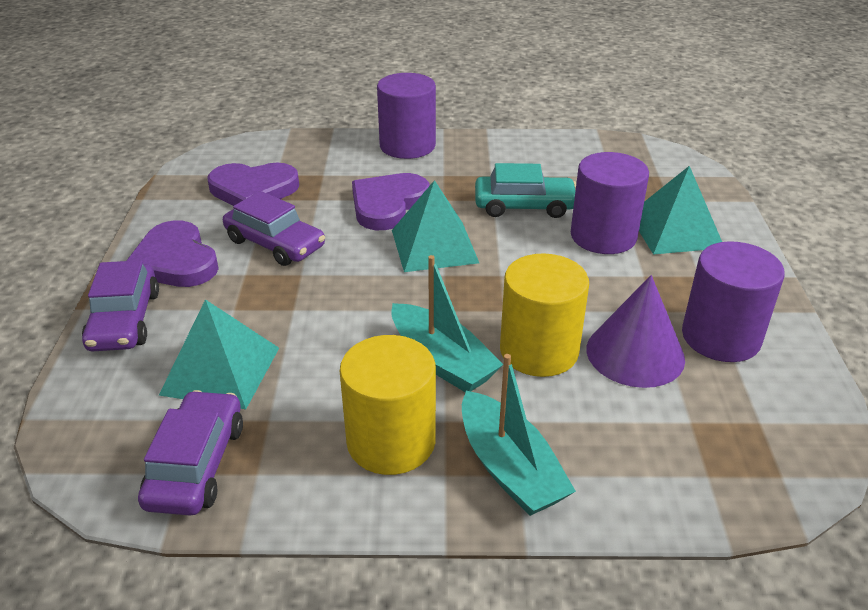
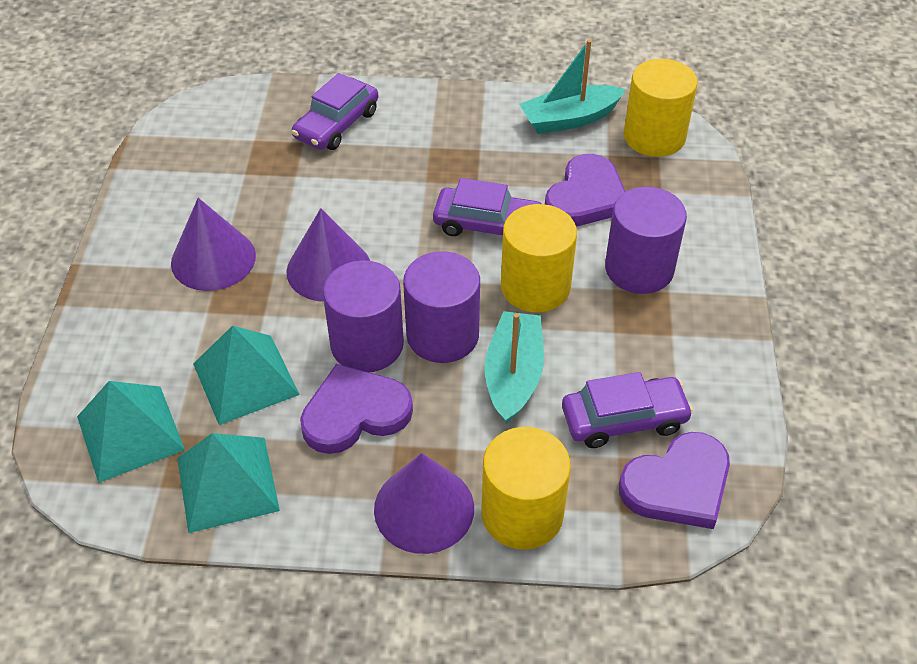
purple cone: 1 -> 3
turquoise car: 1 -> 0
yellow cylinder: 2 -> 3

